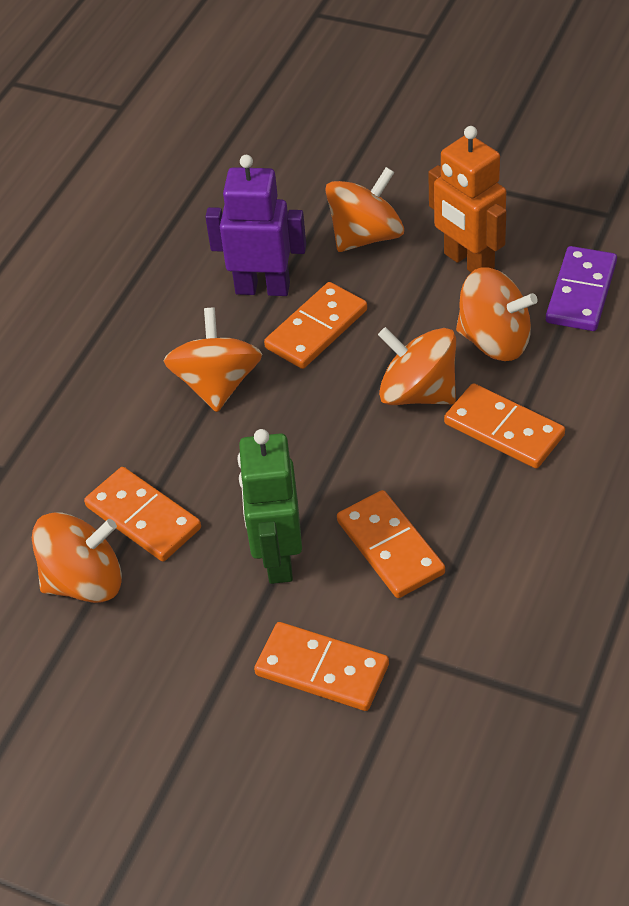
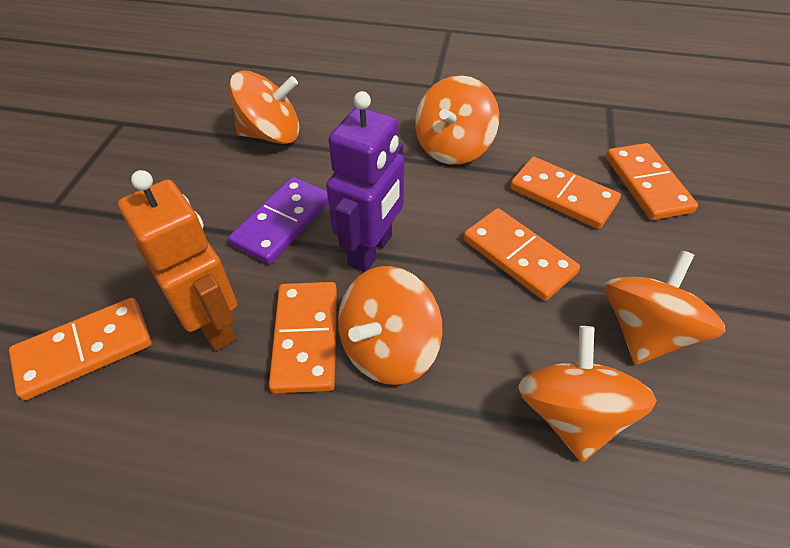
green robot: 1 -> 0

